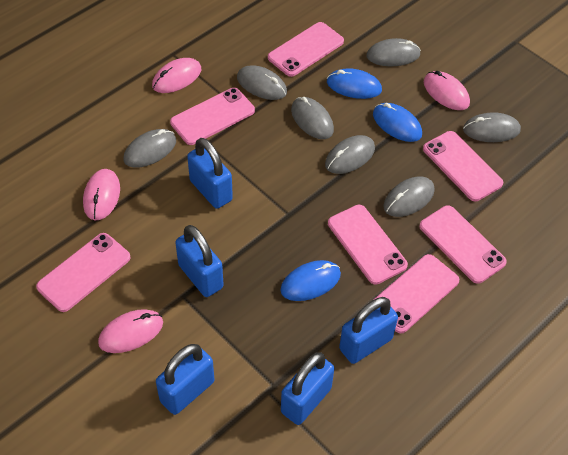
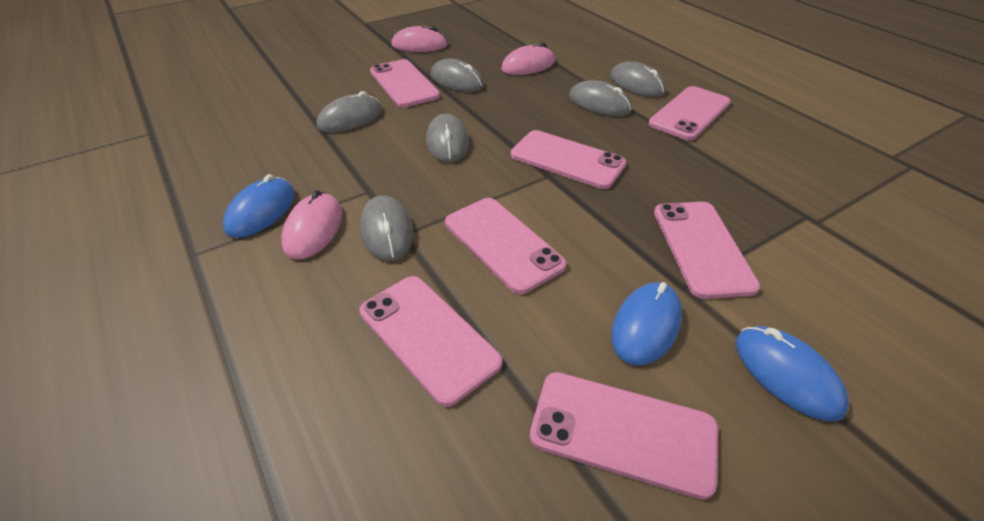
blue padlock: 5 -> 0
grey mouse: 7 -> 6
pink mouse: 4 -> 3

